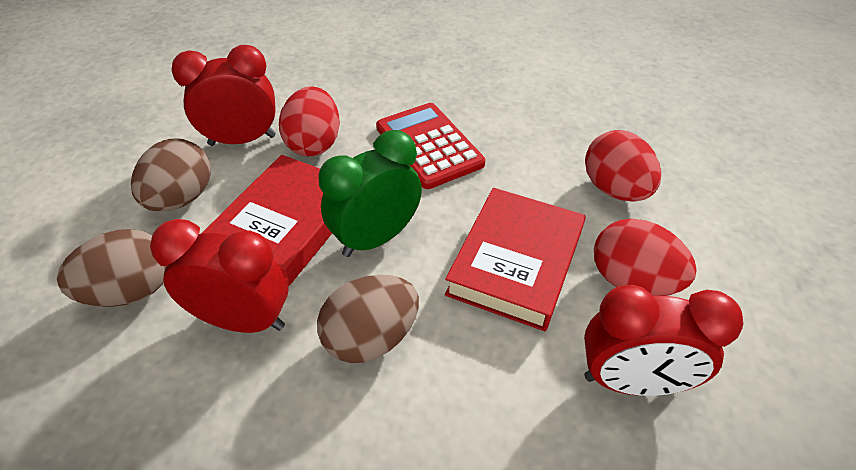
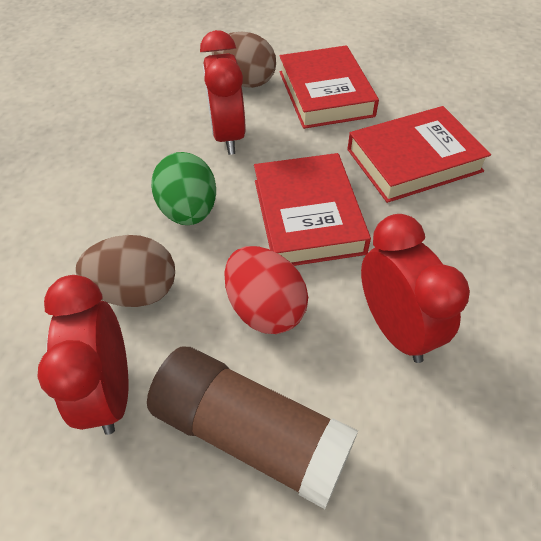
brown egg: 3 -> 2
brown glue stick: 0 -> 1
green clock: 1 -> 0
green egg: 0 -> 1
red book: 2 -> 3
red calculator: 1 -> 0
red egg: 3 -> 1

